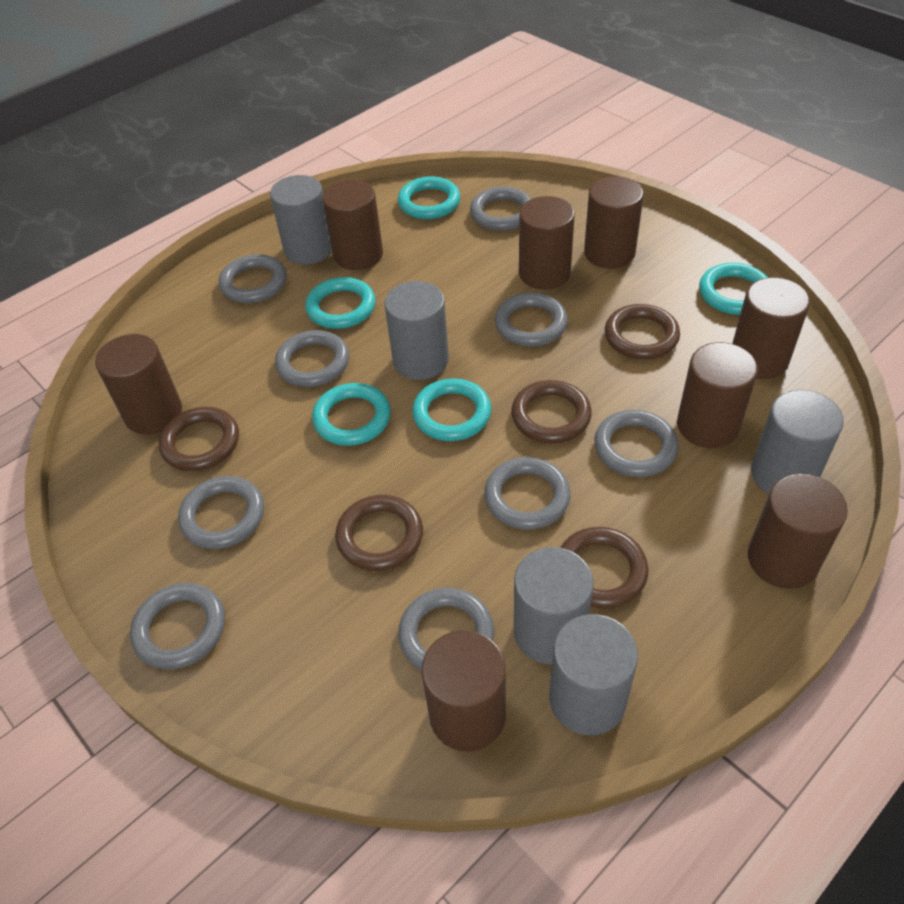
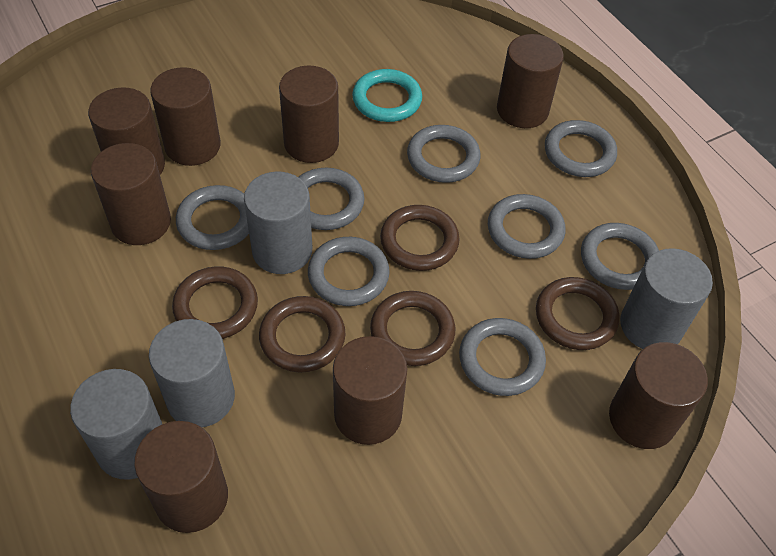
grey cylinder: 5 -> 4
grey ring: 9 -> 8
turquoise ring: 5 -> 1

